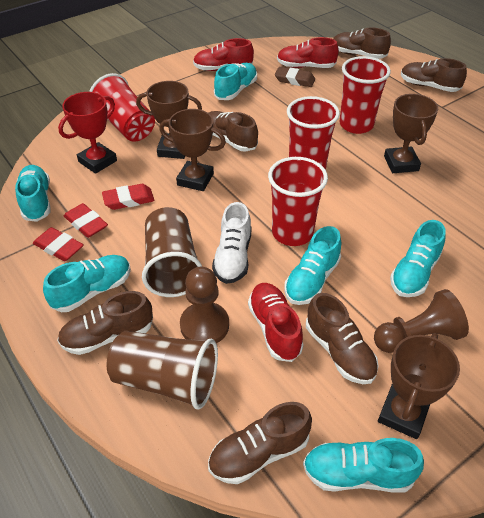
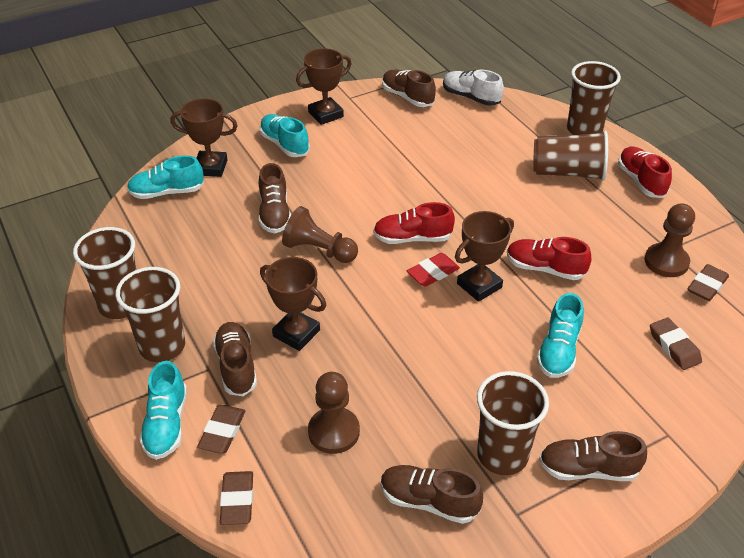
brown cup: 2 -> 5
brown eraser: 1 -> 4
brown pawn: 2 -> 3
brown shoe: 6 -> 5
red cup: 4 -> 0
red eraser: 3 -> 1
red trophy: 1 -> 0
turquoise shoe: 6 -> 4

